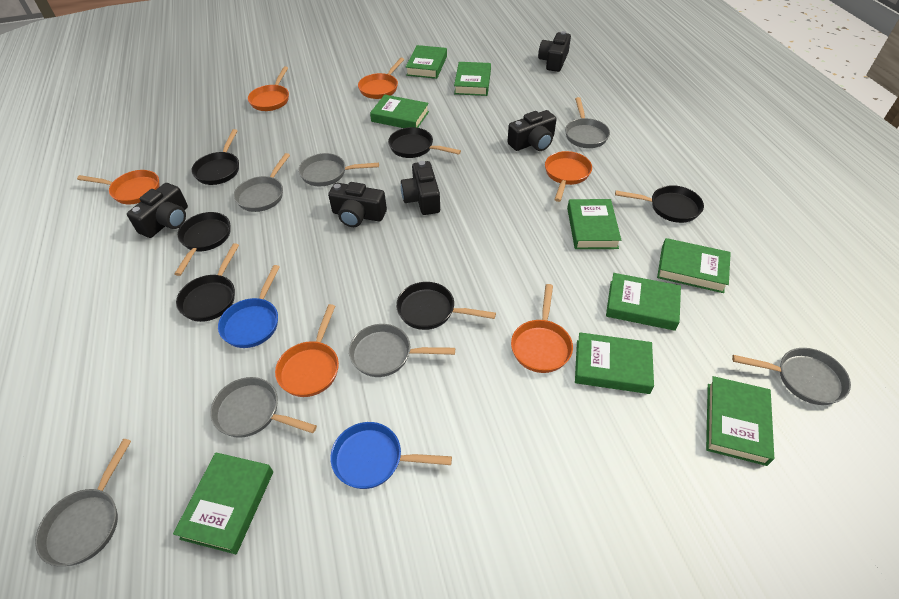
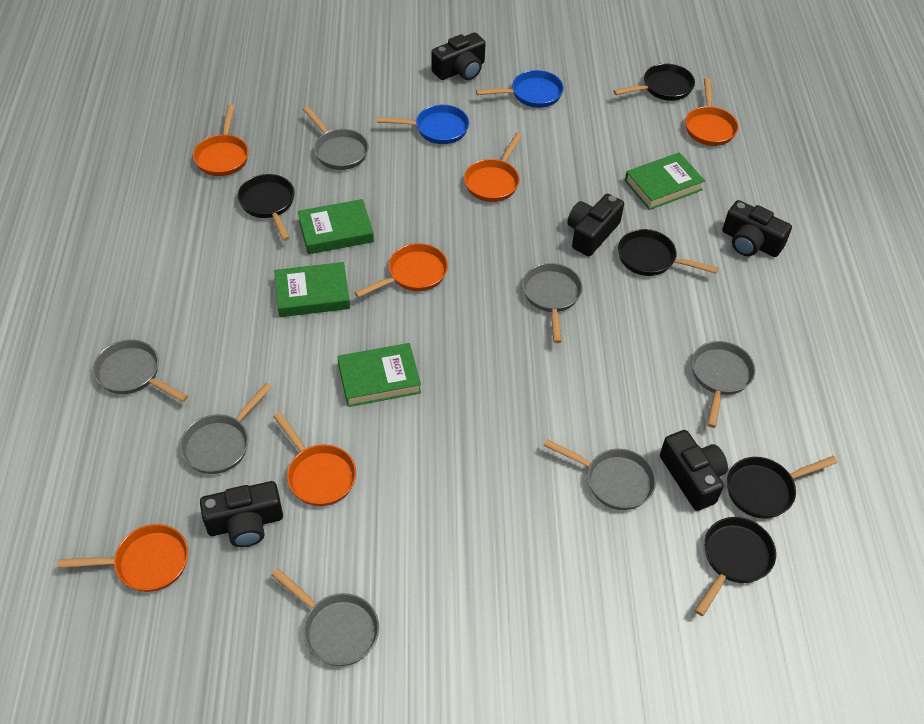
black pan: 6 -> 5
green book: 9 -> 4

